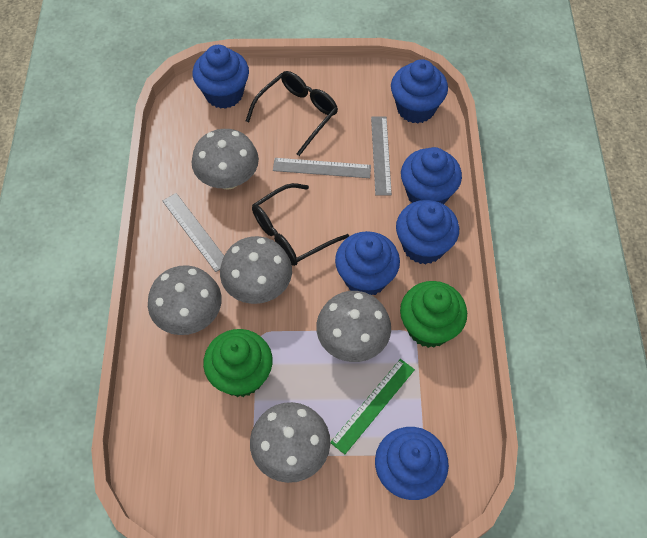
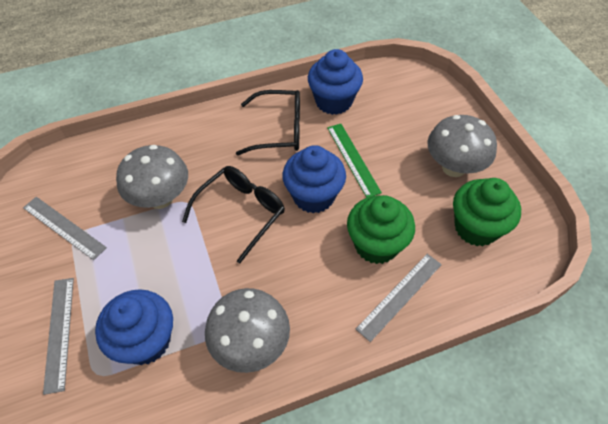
blue cupcake: 6 -> 3
grey mushroom: 5 -> 3

